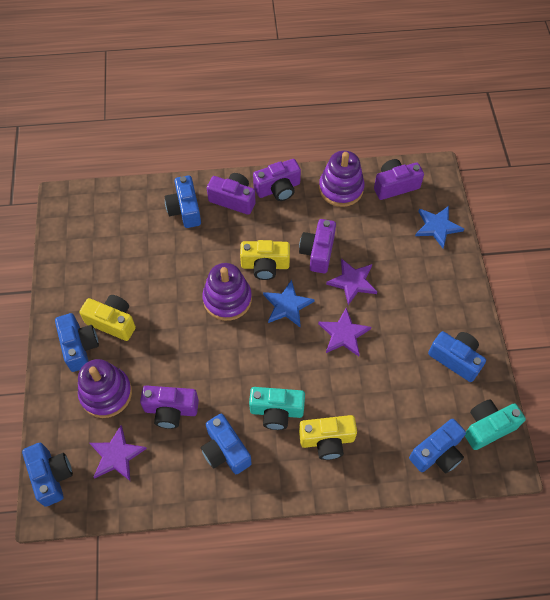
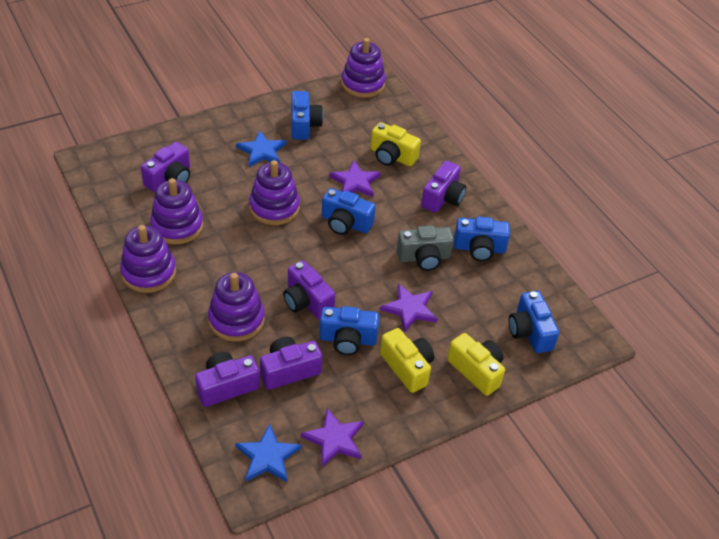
blue camera: 6 -> 5
grey camera: 0 -> 1
purple stacking toy: 3 -> 5
turquoise camera: 2 -> 0

